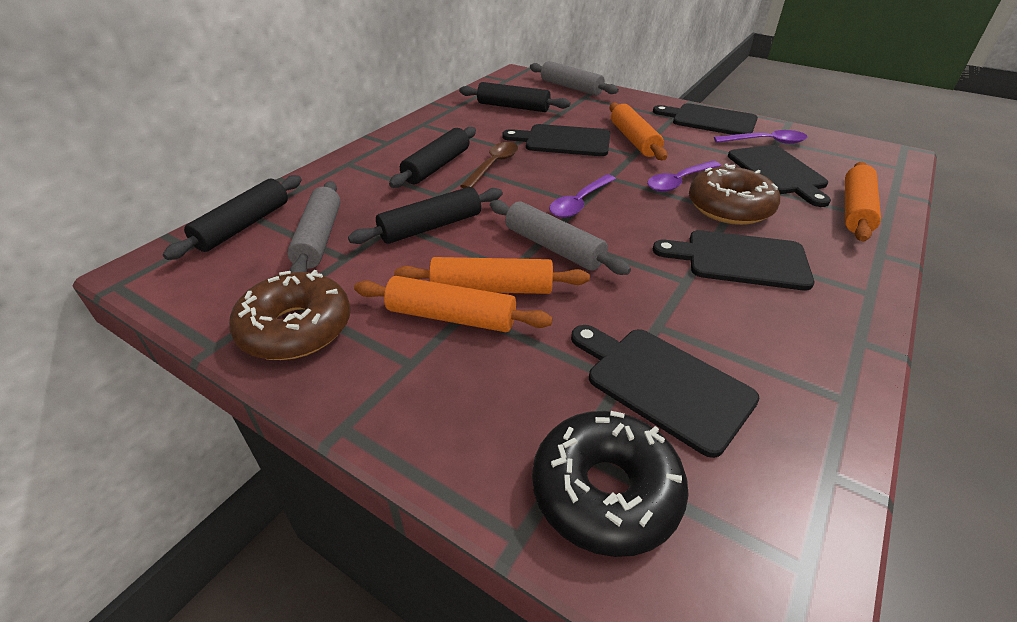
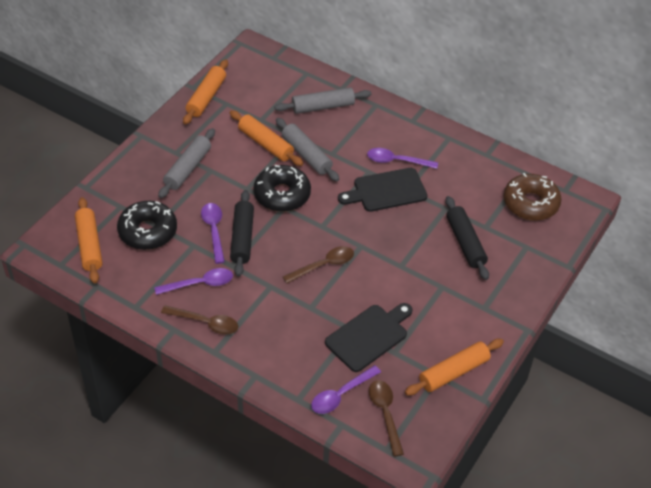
black cutting board: 5 -> 2
black donut: 1 -> 2
black rolling pin: 4 -> 2
brown donut: 2 -> 1
brown spoon: 1 -> 3
purple spoon: 3 -> 4

